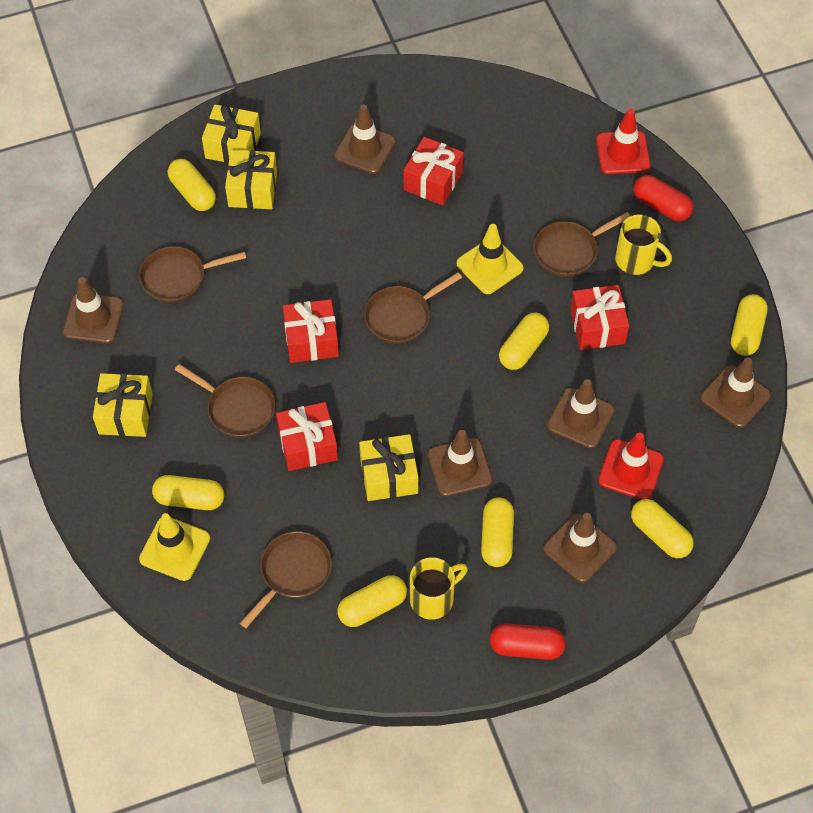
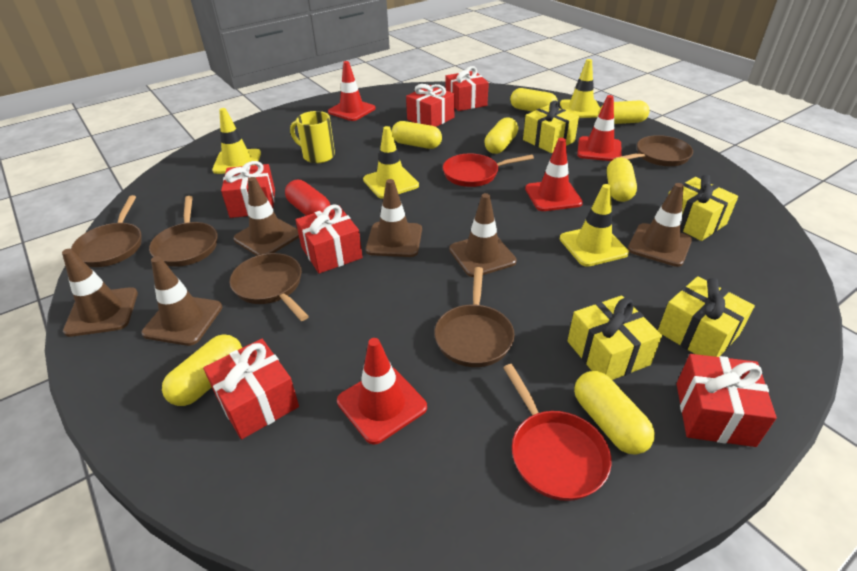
red capsule: 2 -> 1
red gift: 4 -> 6
red pan: 0 -> 2
red traffic cone: 2 -> 4
yellow mug: 2 -> 1
yellow traffic cone: 2 -> 4

